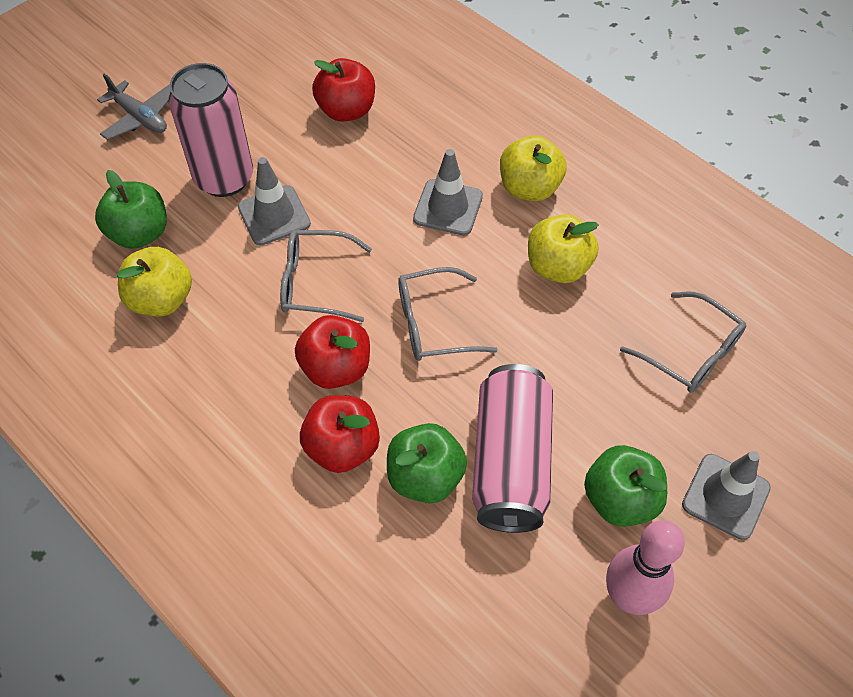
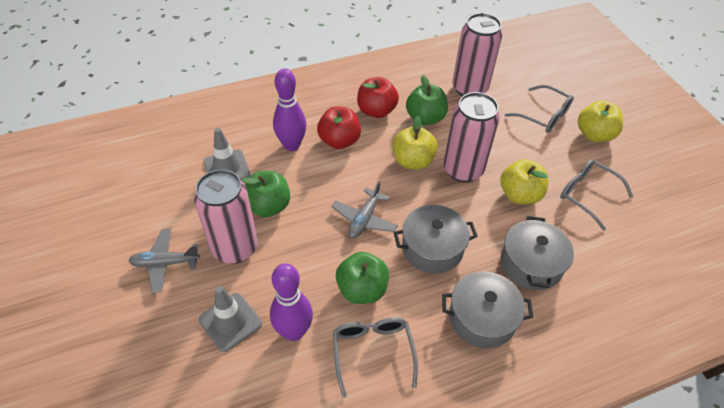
grey plane: 1 -> 2
grey pot: 0 -> 3
grey traffic cone: 3 -> 2
pink bowling pin: 1 -> 0
pink can: 2 -> 3
purple bowling pin: 0 -> 2
red apple: 3 -> 2

